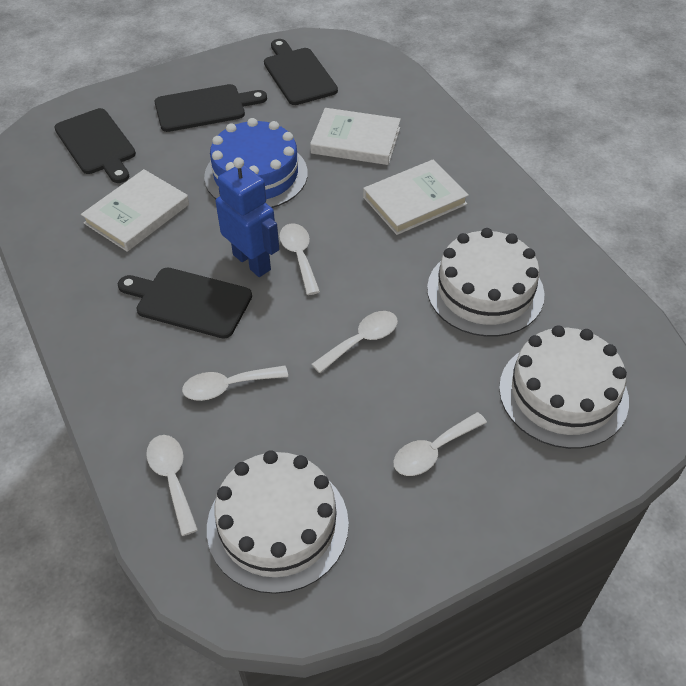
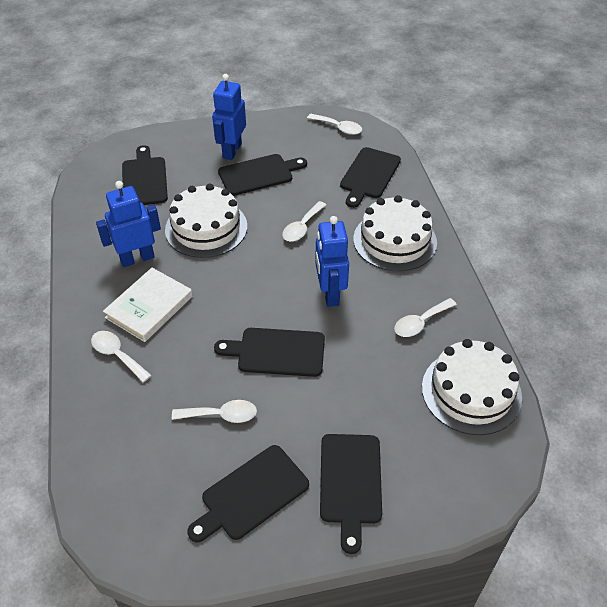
black cutting board: 4 -> 6
blue cake: 1 -> 0
blue robot: 1 -> 3
white book: 3 -> 1

